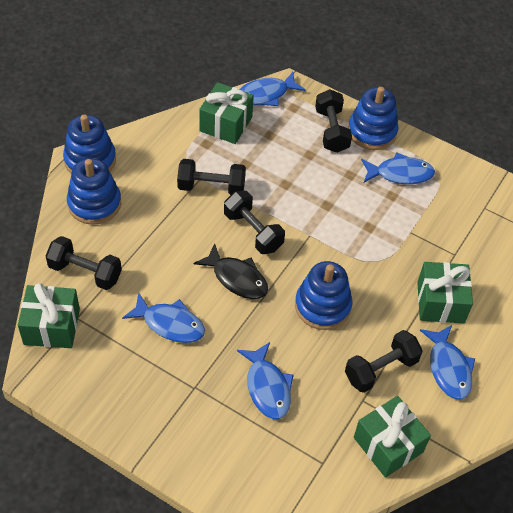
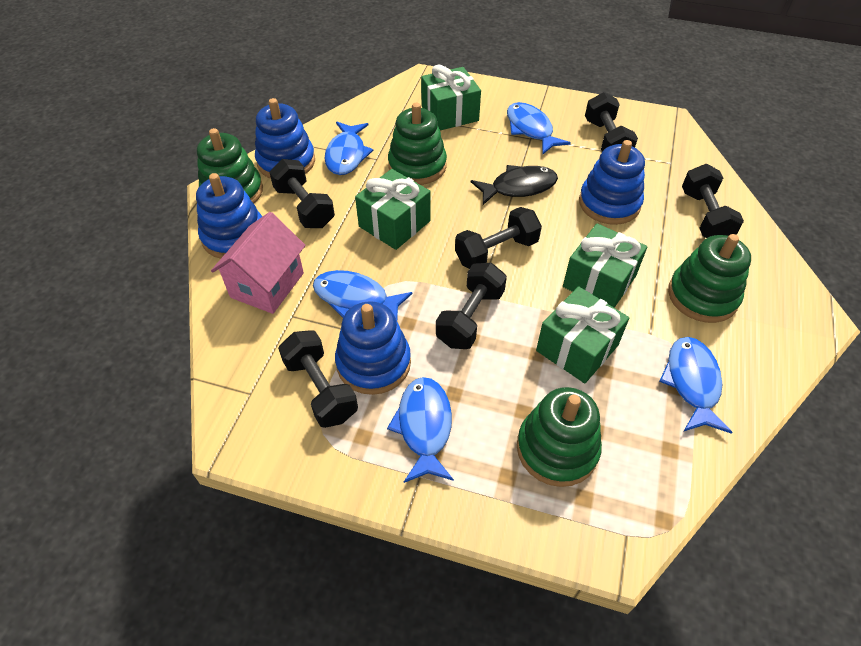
black dumbbell: 5 -> 6
green stacking toy: 0 -> 4
pink house: 0 -> 1

